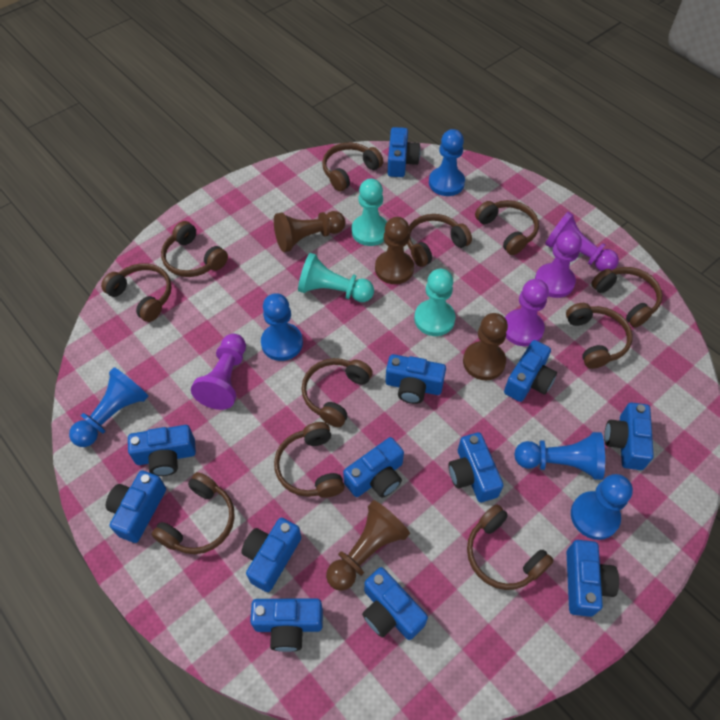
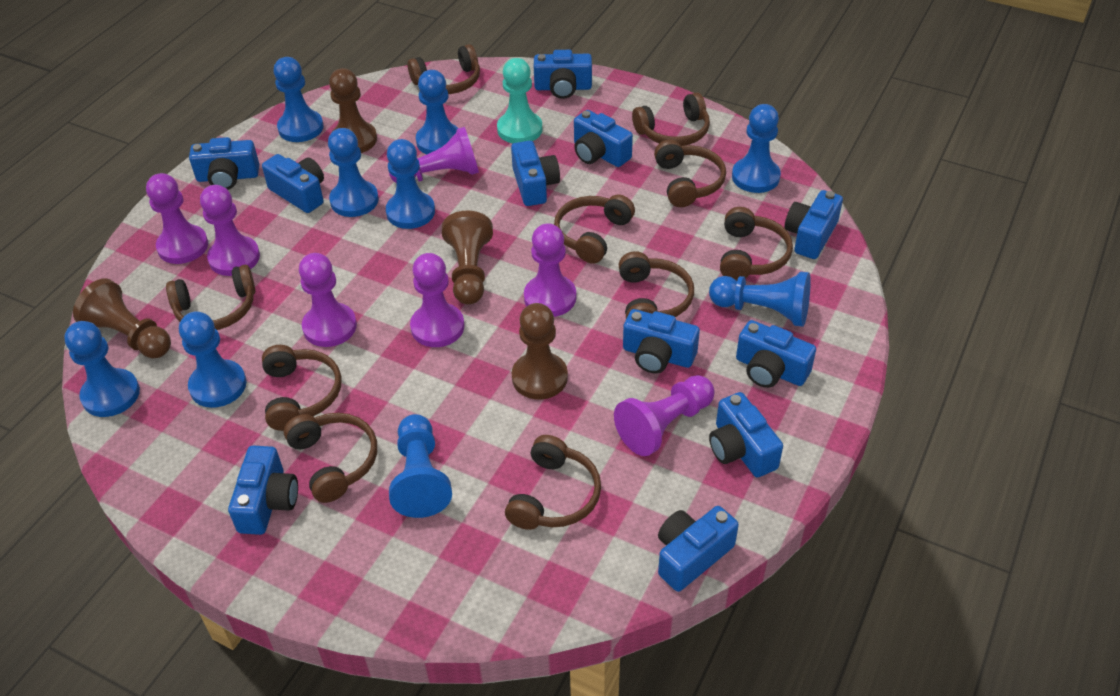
blue camera: 12 -> 11
blue pawn: 5 -> 9
brown headphones: 11 -> 10
purple pawn: 4 -> 7
turquoise pawn: 3 -> 1

